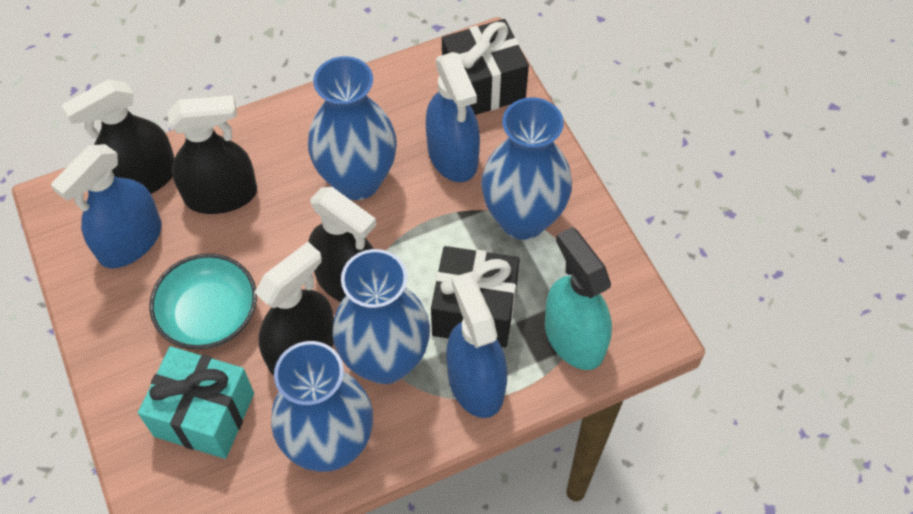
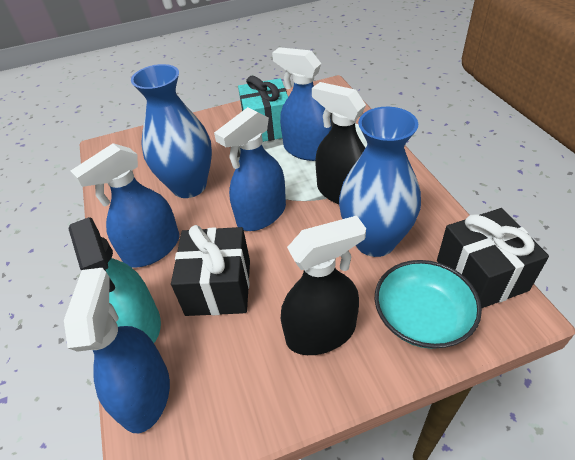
black spray bottle: 4 -> 2
blue spray bottle: 3 -> 4
blue vase: 4 -> 2

